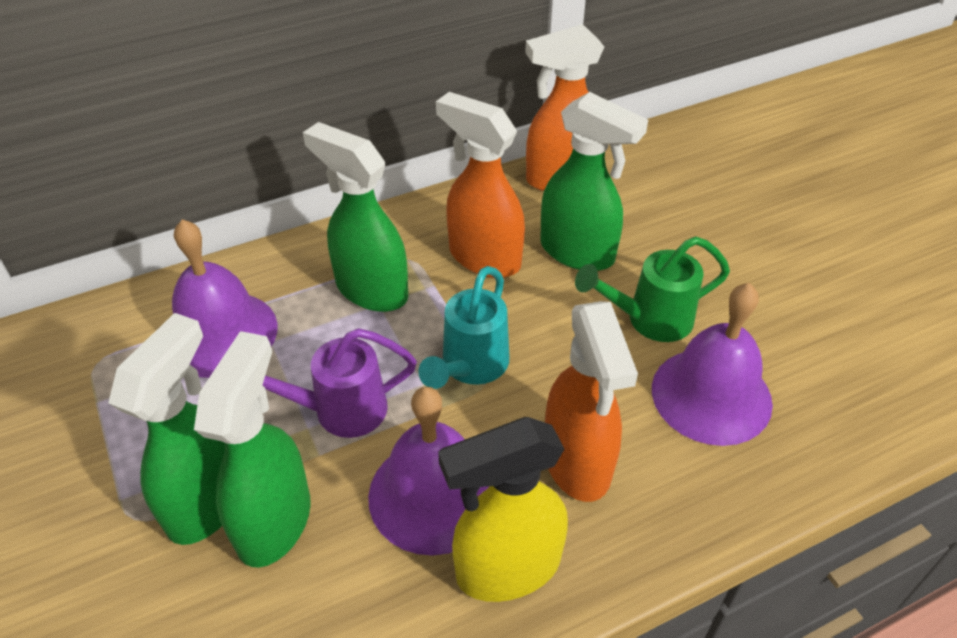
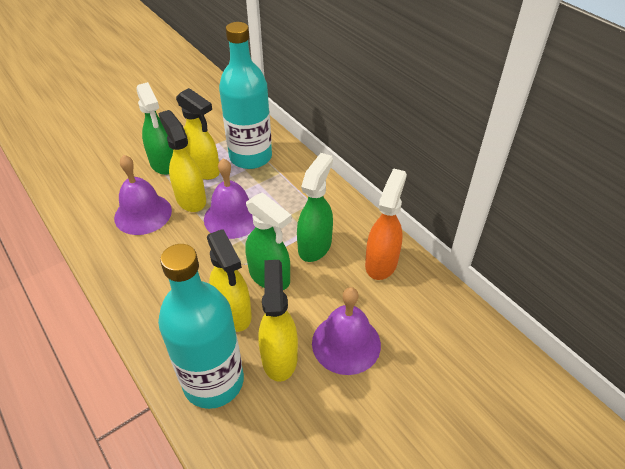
green spray bottle: 4 -> 3
green watering can: 1 -> 0
orange spray bottle: 3 -> 1
purple watering can: 1 -> 0
turquoise bottle: 0 -> 2
turquoise watering can: 1 -> 0
yellow spray bottle: 1 -> 4

